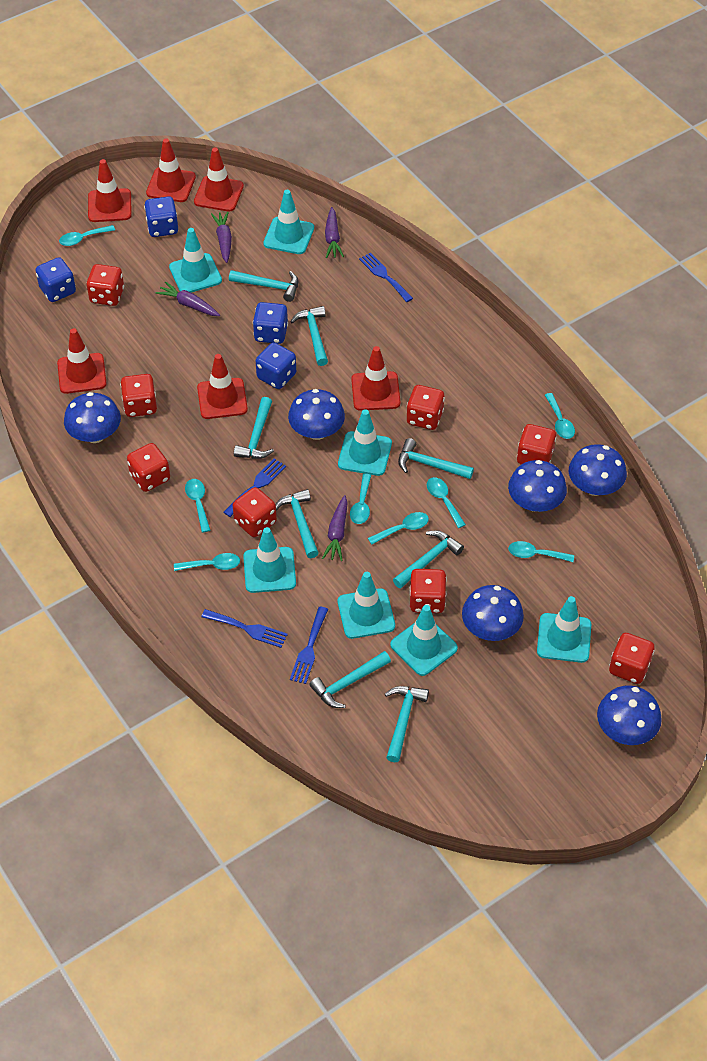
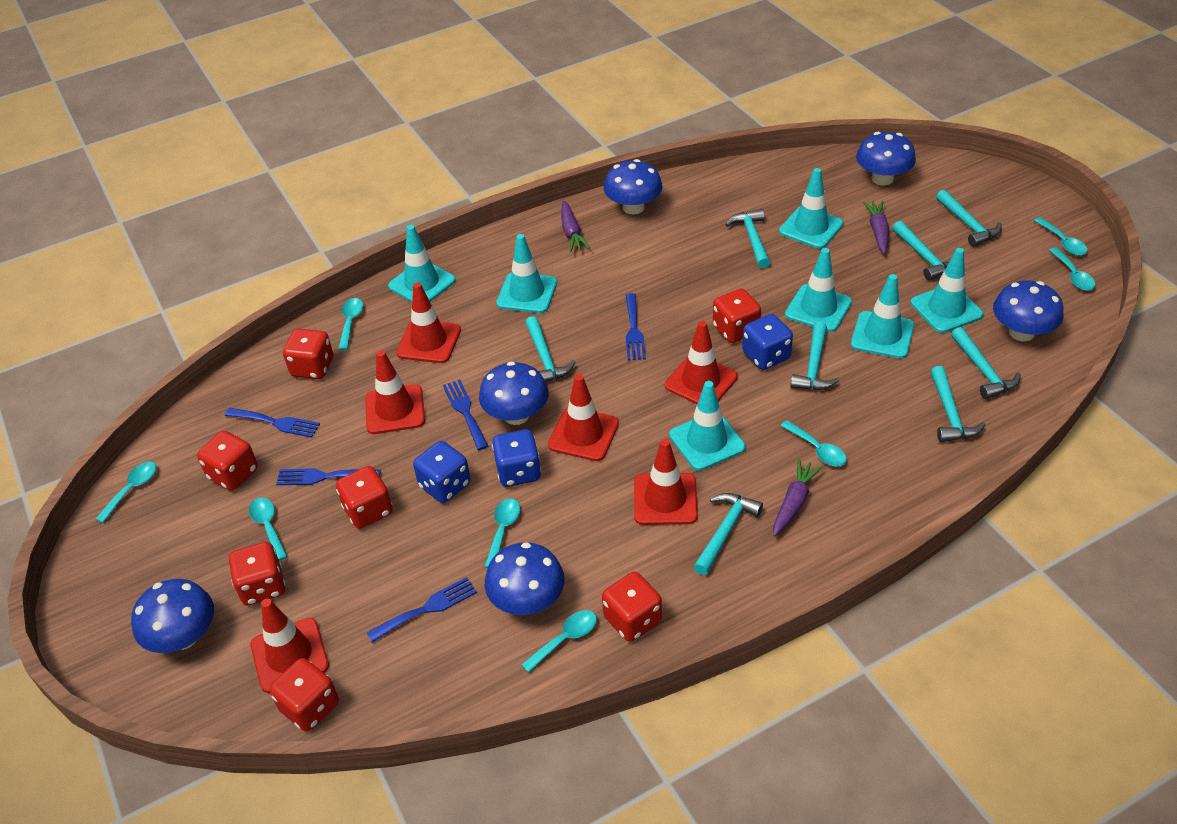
blue dice: 4 -> 3
blue fork: 4 -> 5
purple carrot: 4 -> 3
red dice: 8 -> 7

